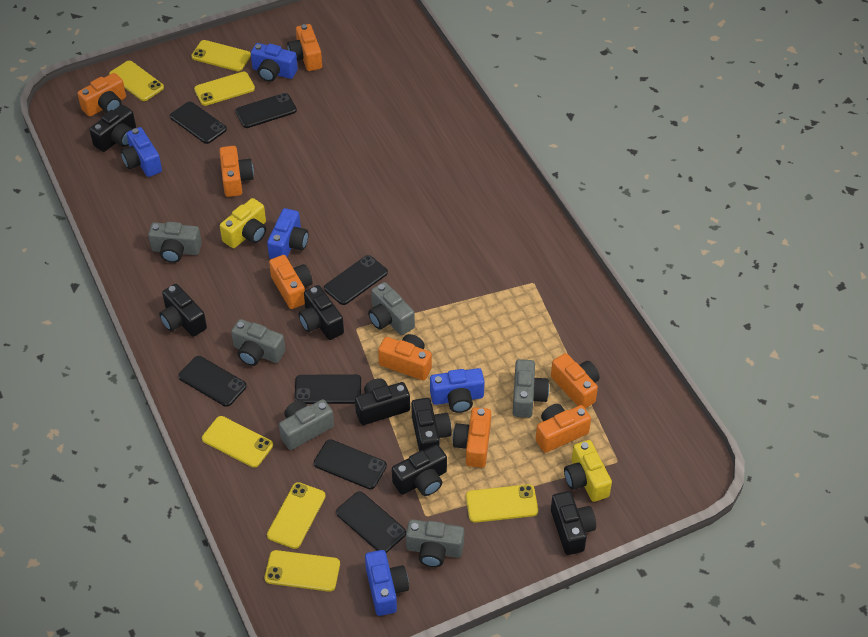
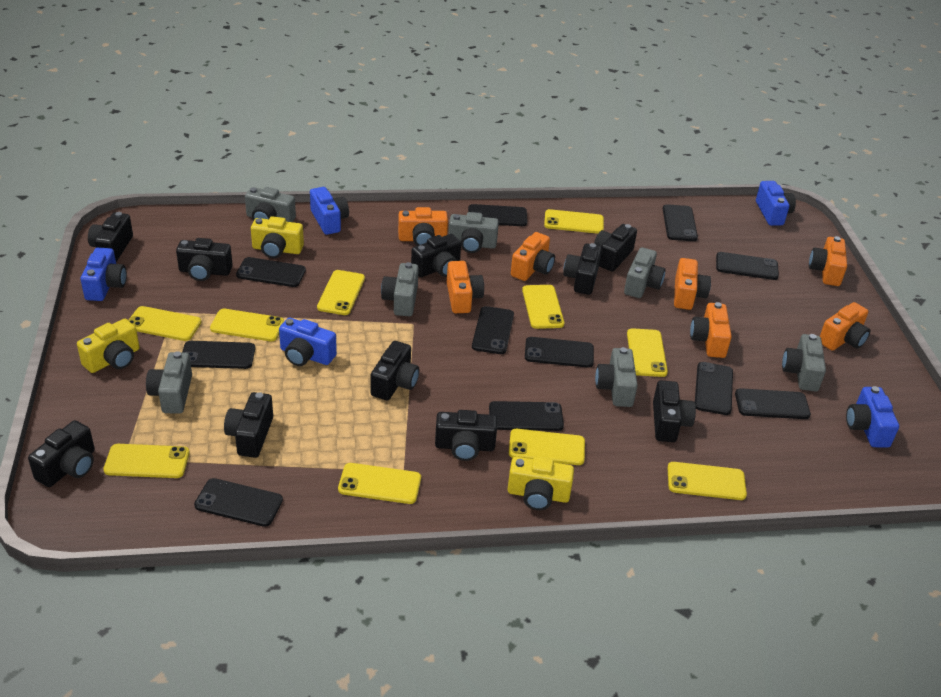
black camera: 7 -> 10
black phone: 7 -> 11
grey camera: 6 -> 7
orange camera: 8 -> 7
yellow camera: 2 -> 3
yellow phone: 7 -> 10

